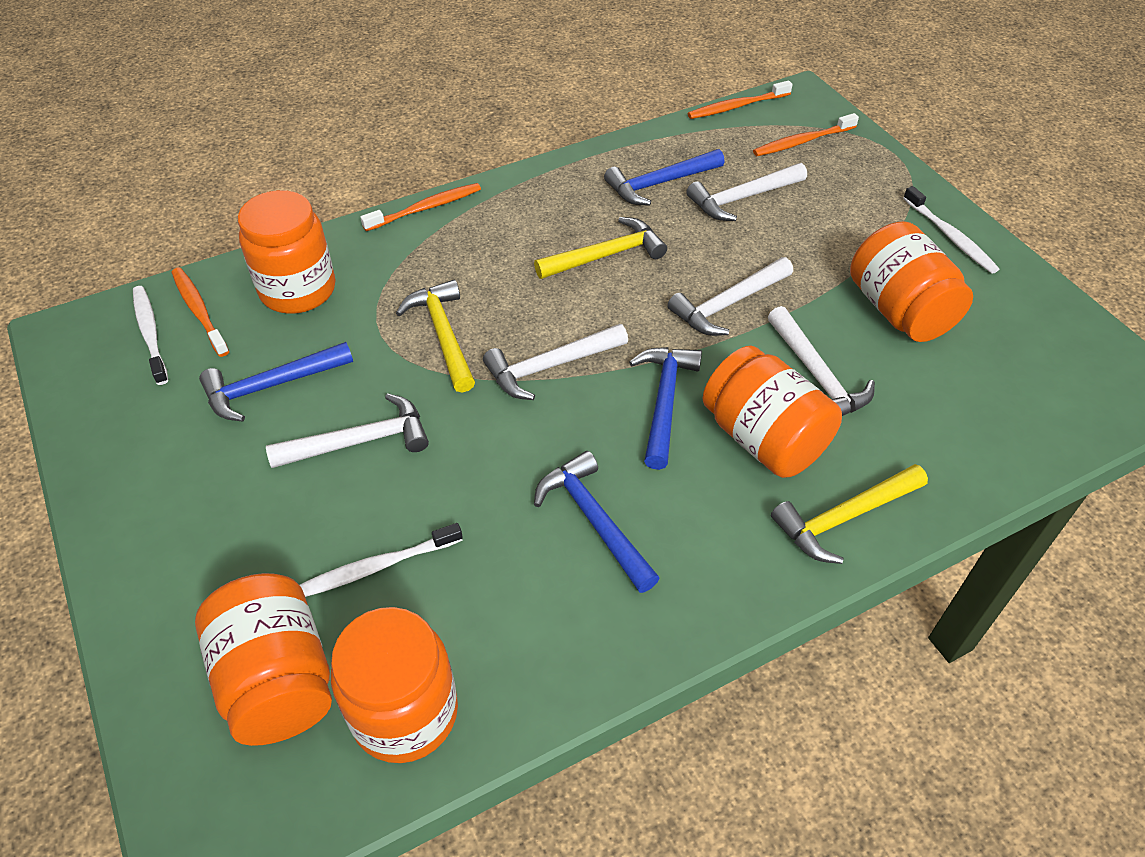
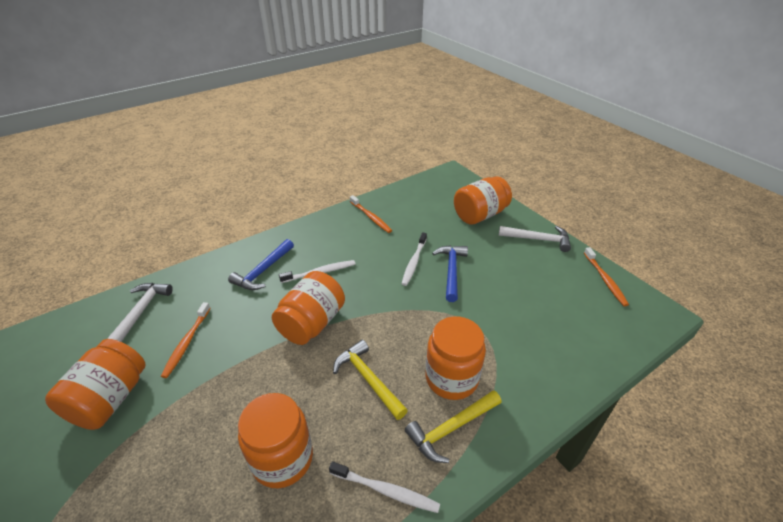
blue hammer: 4 -> 2
orange toothbrush: 4 -> 3
white hammer: 5 -> 2
yellow hammer: 3 -> 2

